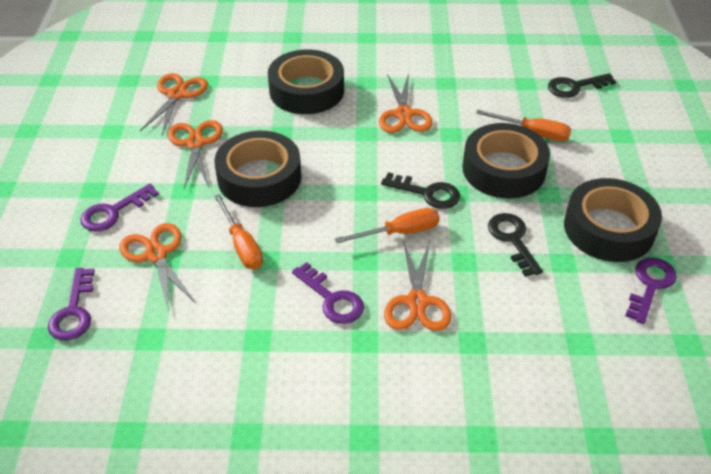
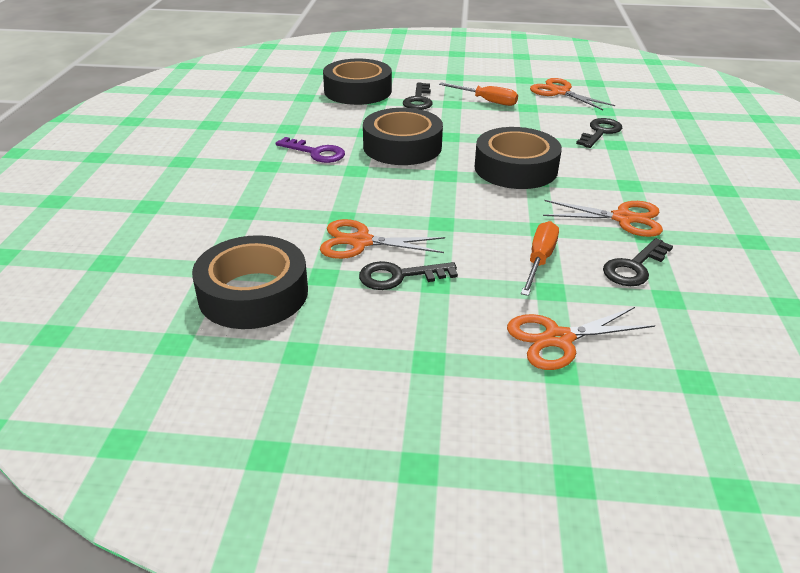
black key: 3 -> 4
orange scissors: 5 -> 4
orange screwdriver: 3 -> 2
purple key: 4 -> 1

